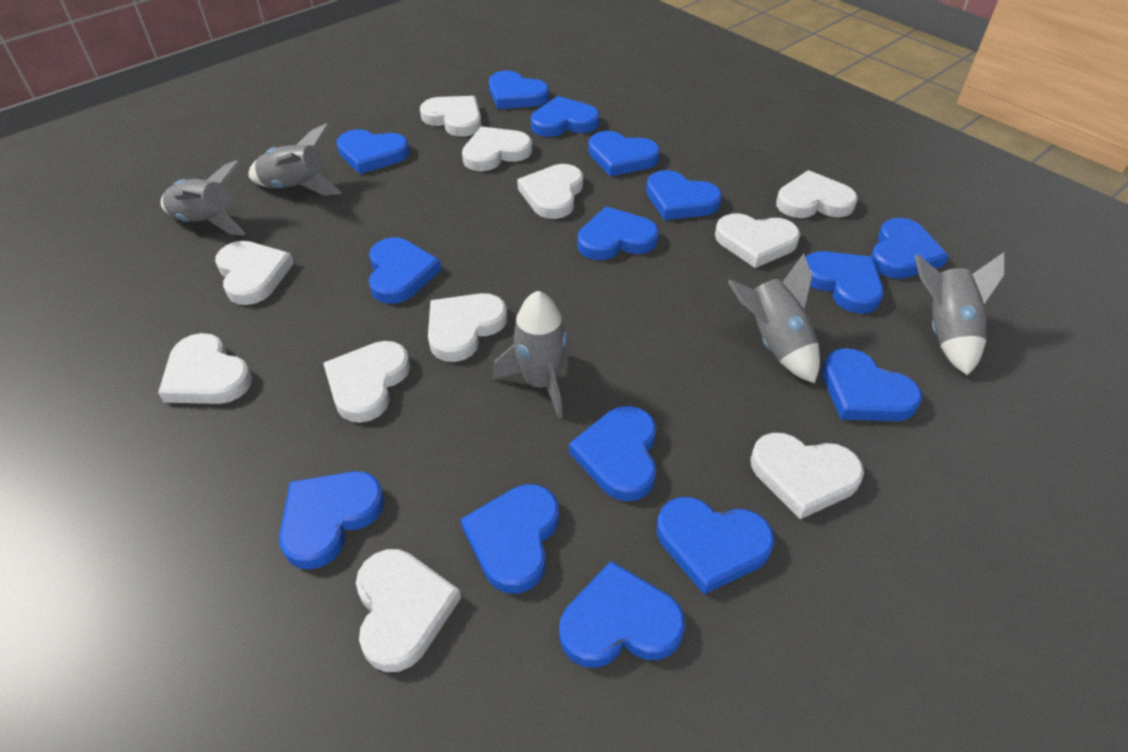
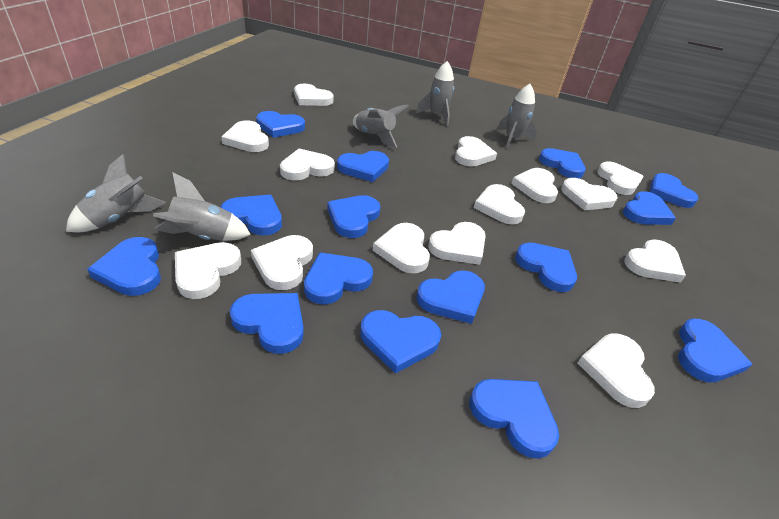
white heart: 11 -> 14

